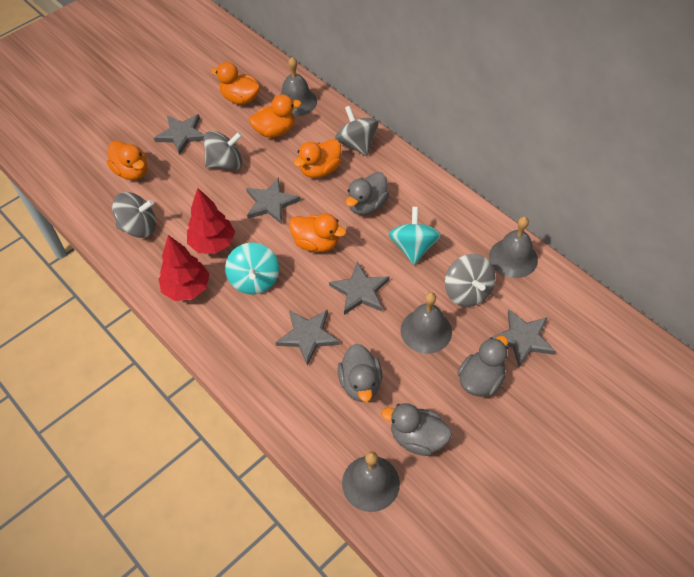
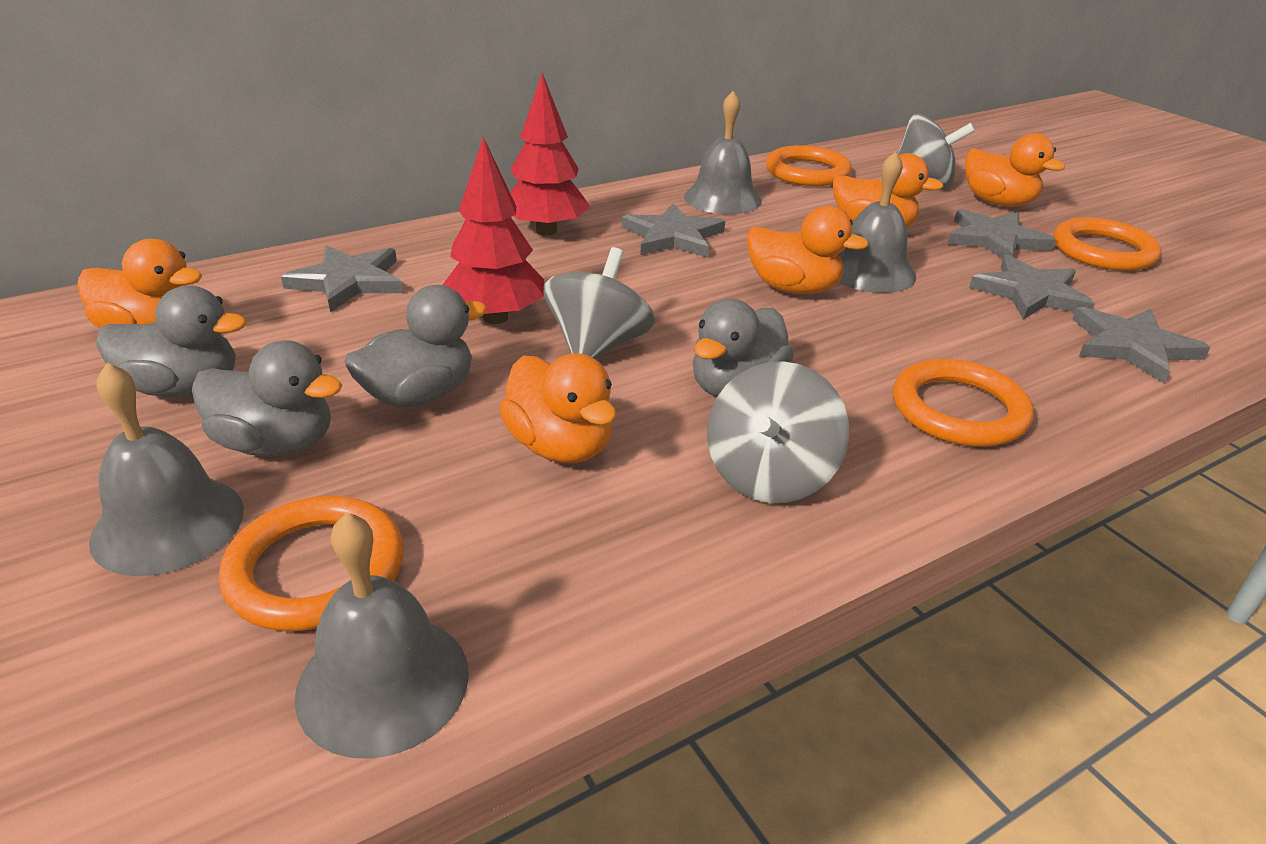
grey spinning top: 4 -> 3
orange ring: 0 -> 4
turquoise spinning top: 2 -> 0

